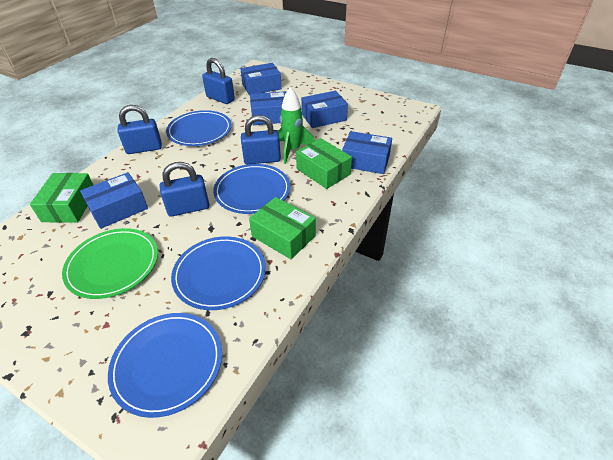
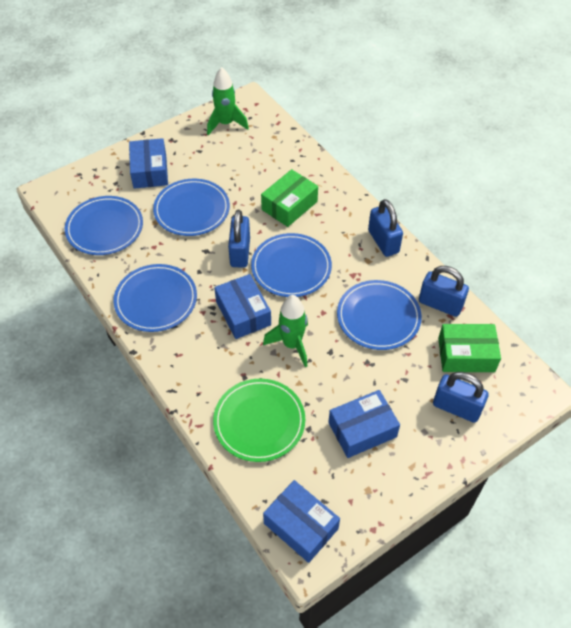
blue box: 5 -> 4
blue plate: 4 -> 5
green box: 3 -> 2
green rocket: 1 -> 2

